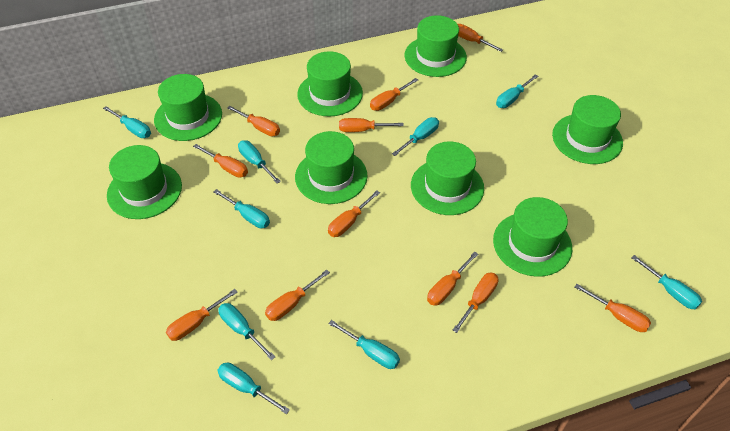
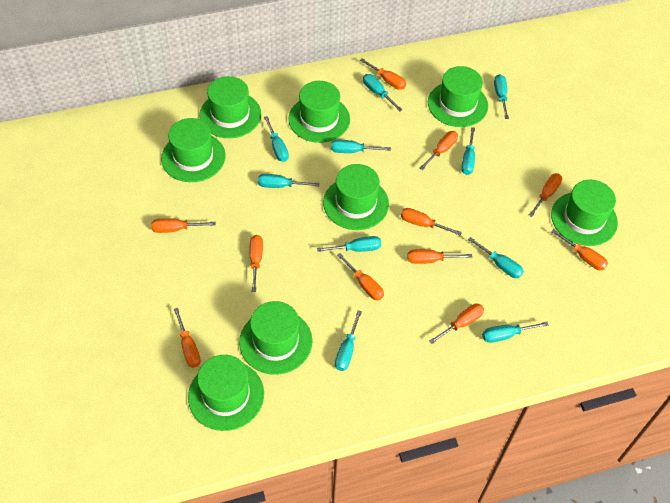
turquoise screwdriver: 9 -> 10

